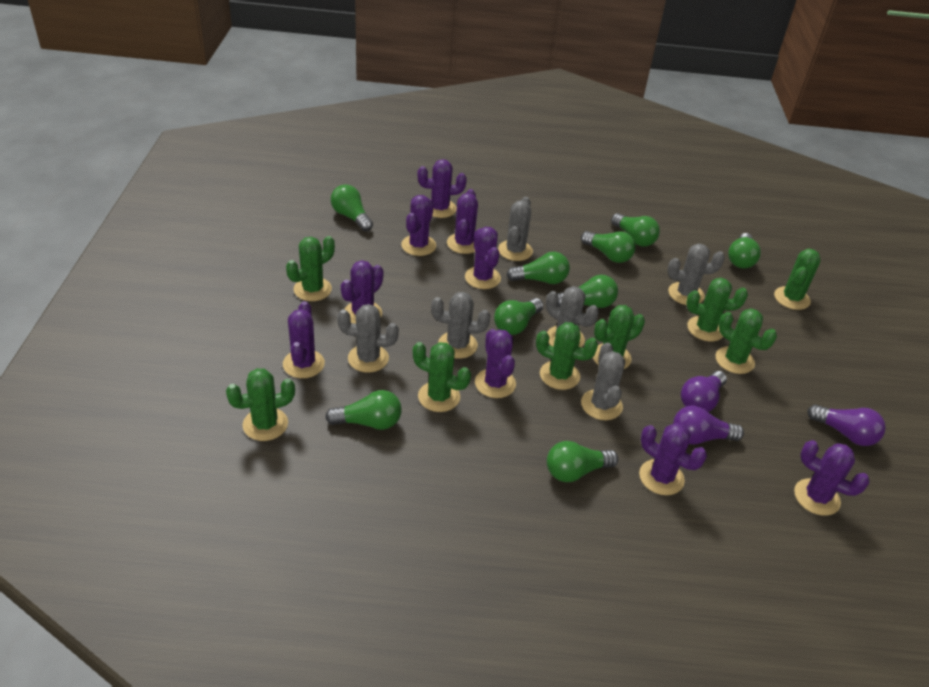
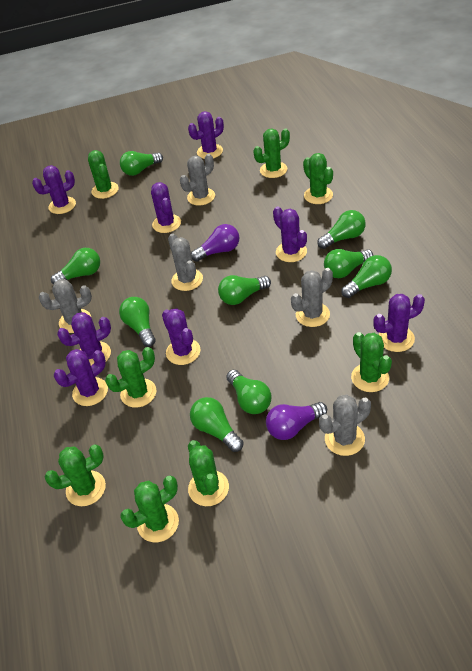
grey cactus: 6 -> 5
purple cactus: 9 -> 8
purple light bulb: 3 -> 2

